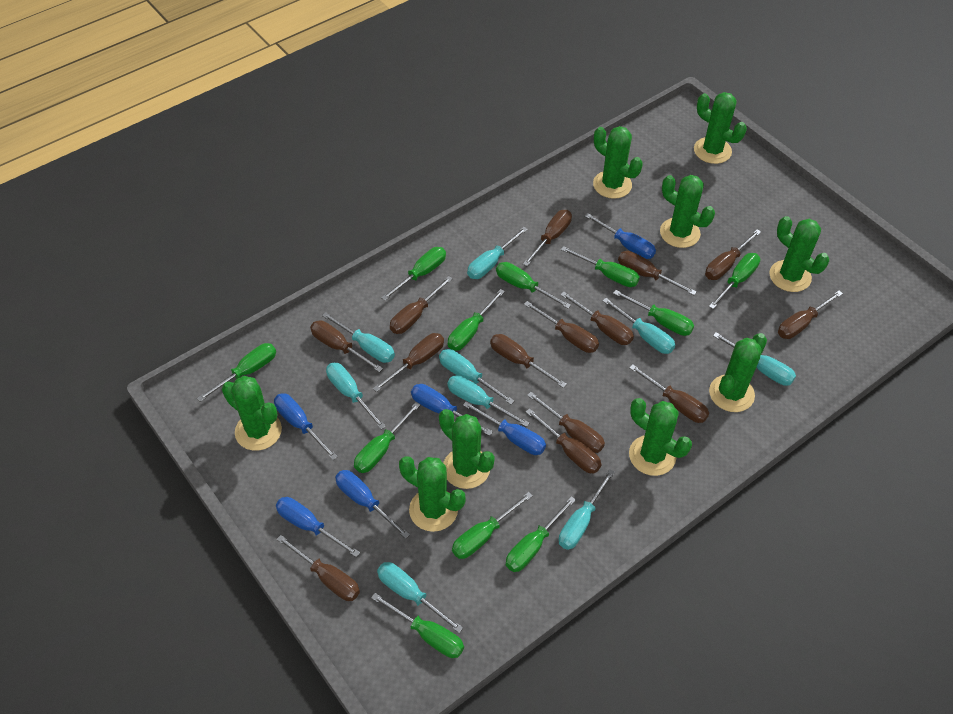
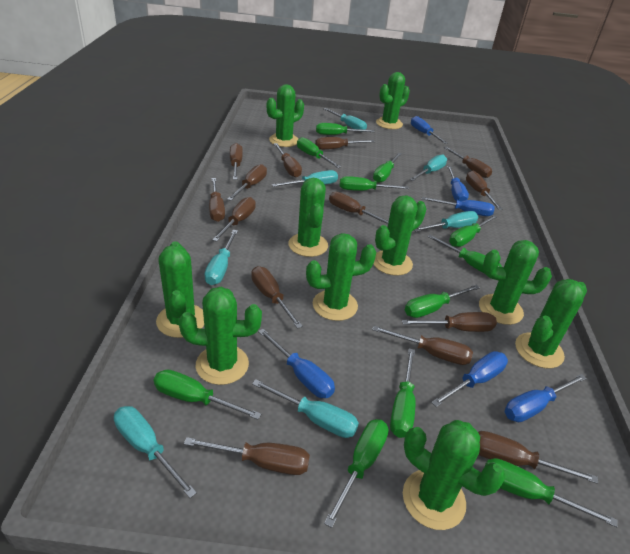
green cactus: 9 -> 10
turquoise screwdriver: 9 -> 7

